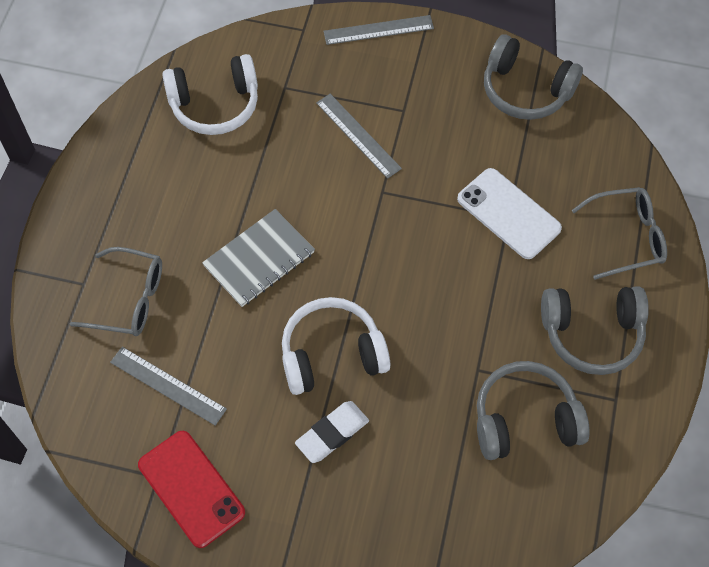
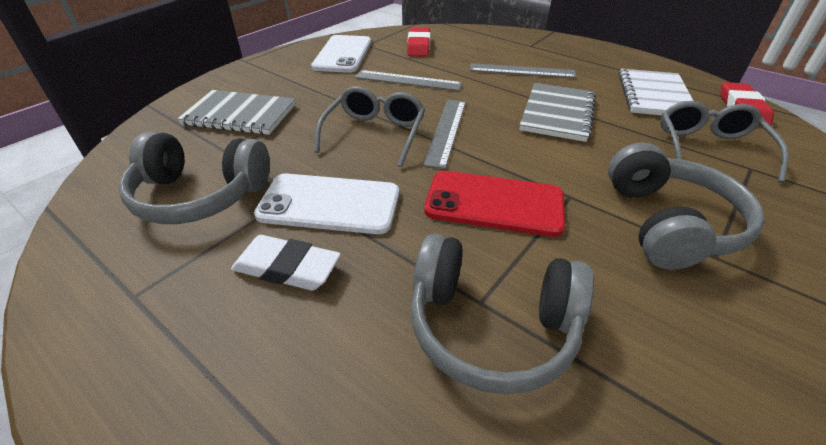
grey notebook: 1 -> 2
red eraser: 0 -> 2
white headphones: 2 -> 0
white notebook: 0 -> 1
white phone: 1 -> 2

